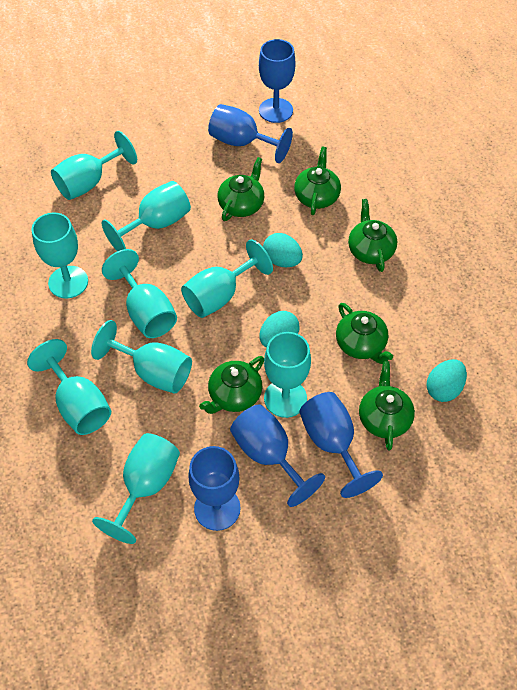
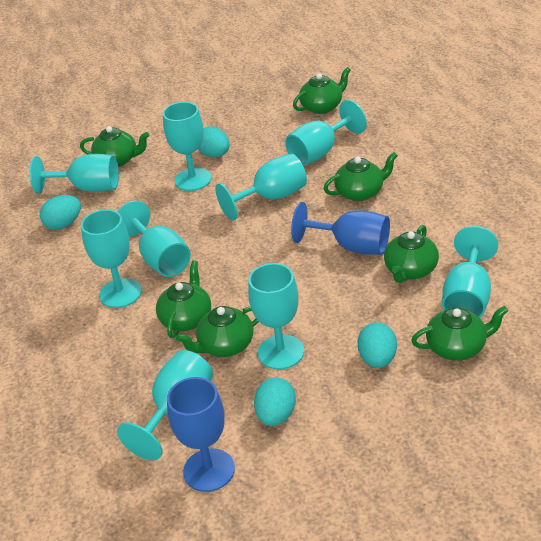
blue goblet: 5 -> 2
green teapot: 6 -> 7
turquoise egg: 3 -> 4

